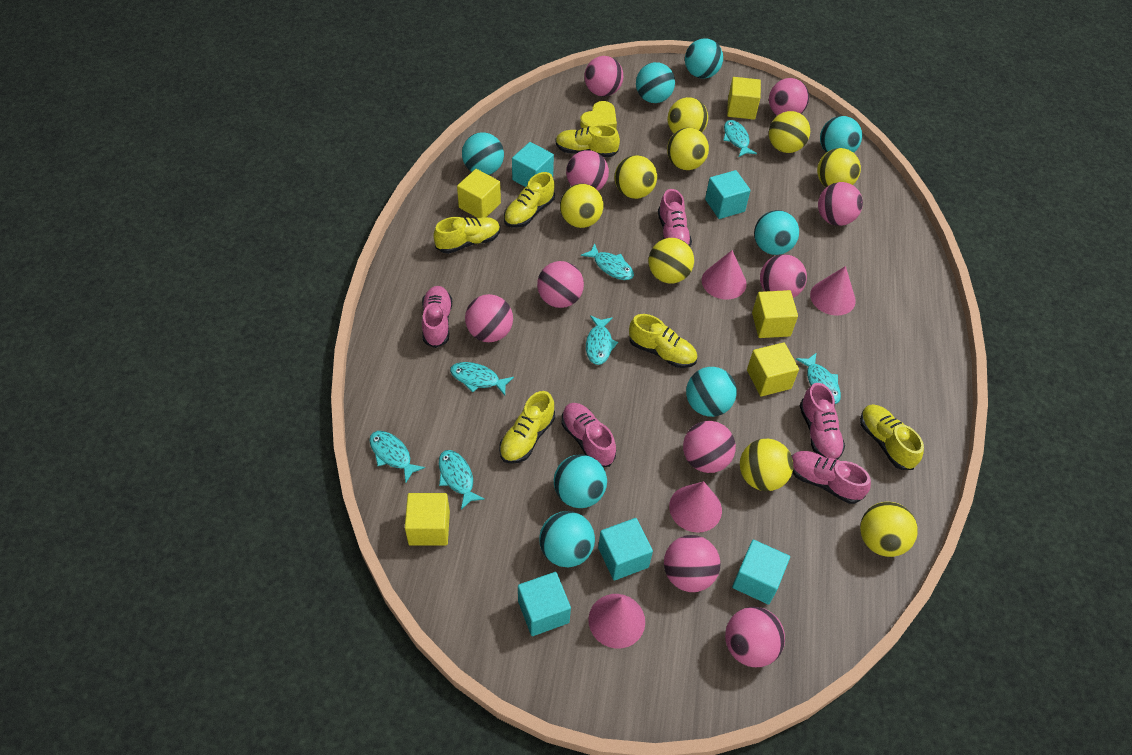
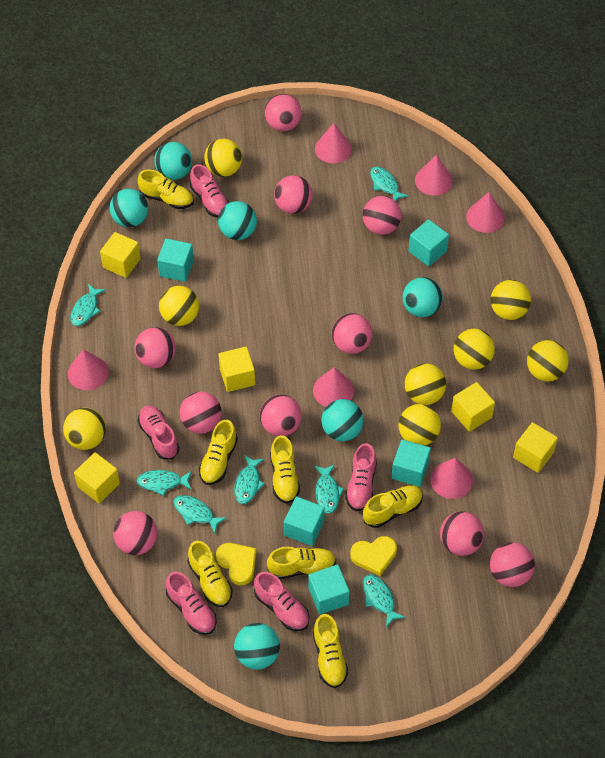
pink cone: 4 -> 6
turquoise ball: 8 -> 6
yellow ball: 9 -> 8
yellow heart: 1 -> 2
yellow shoe: 6 -> 7

